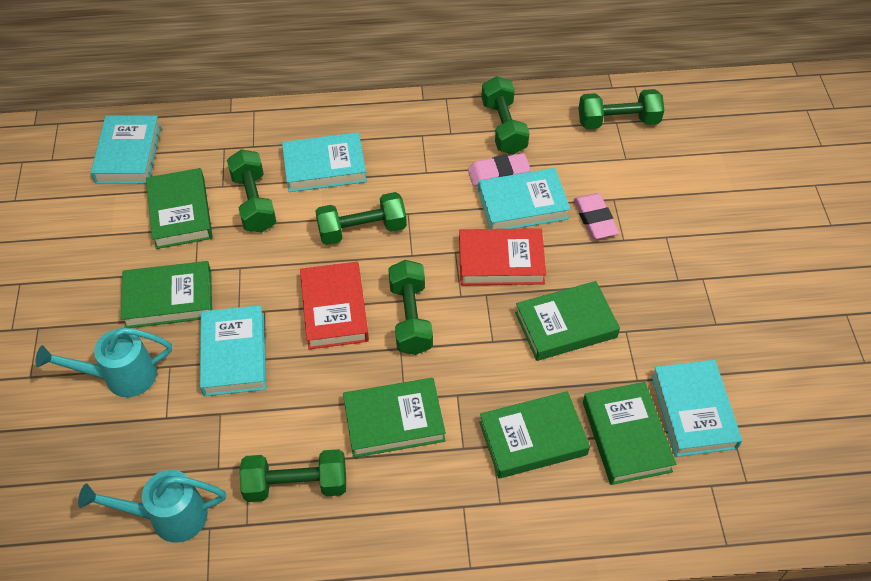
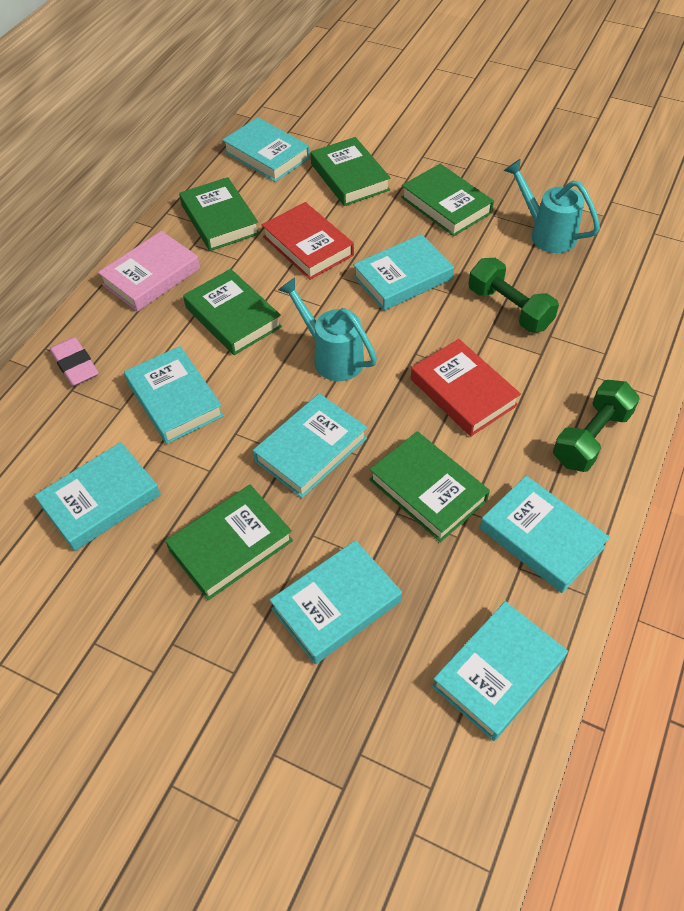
green dumbbell: 6 -> 2
pink book: 0 -> 1
pink eraser: 2 -> 1
turquoise book: 5 -> 8

